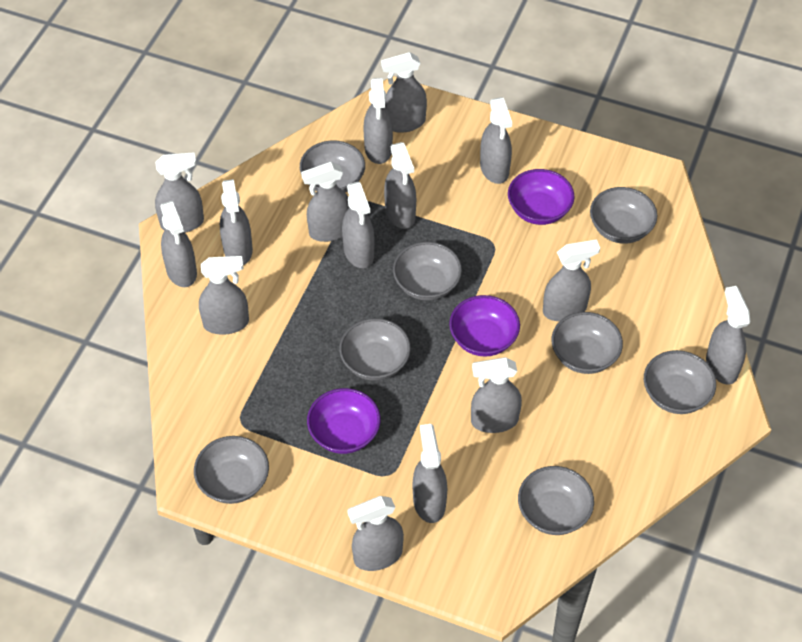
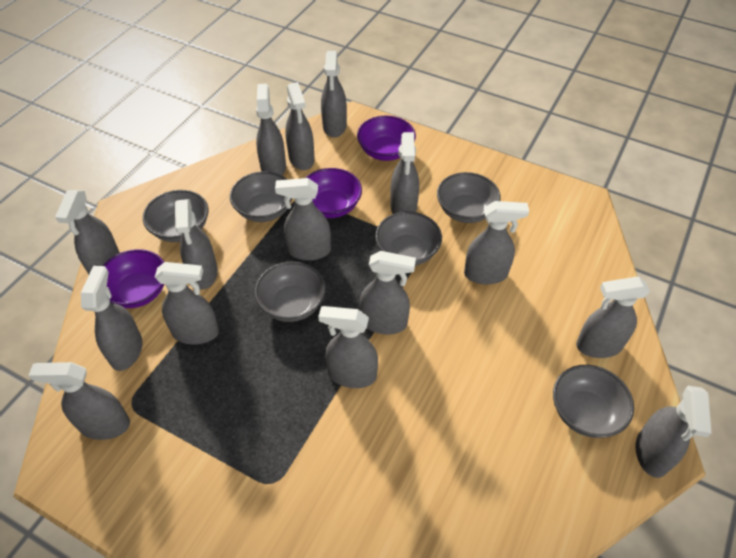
grey bowl: 8 -> 6

